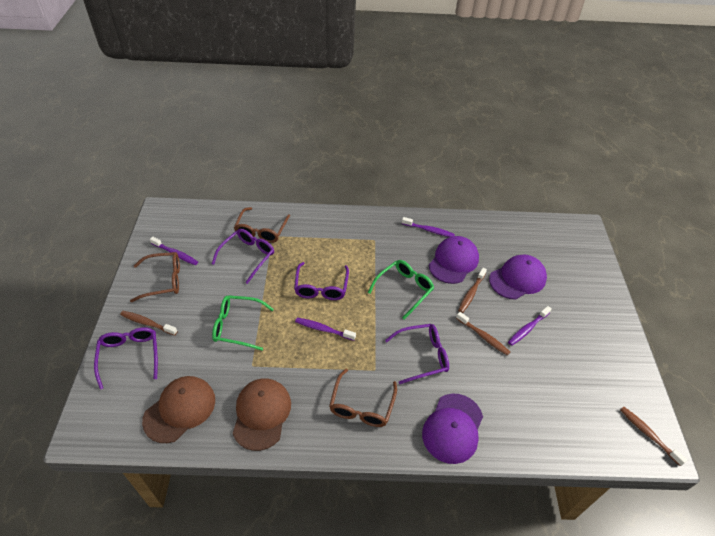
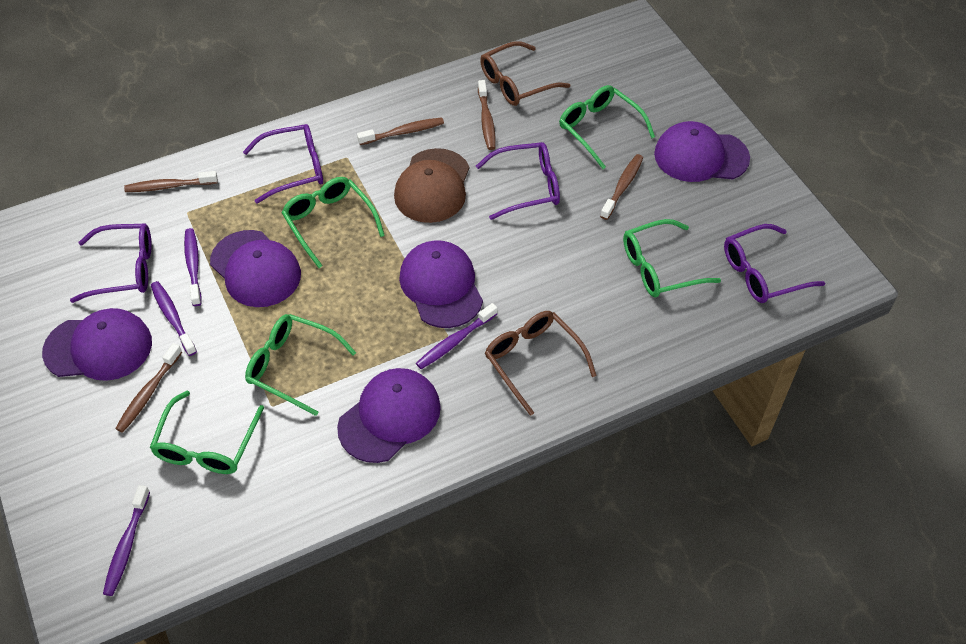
brown cap: 2 -> 1
brown glasses: 3 -> 2
brown toothbrush: 4 -> 5
green glasses: 2 -> 5
purple cap: 3 -> 5

